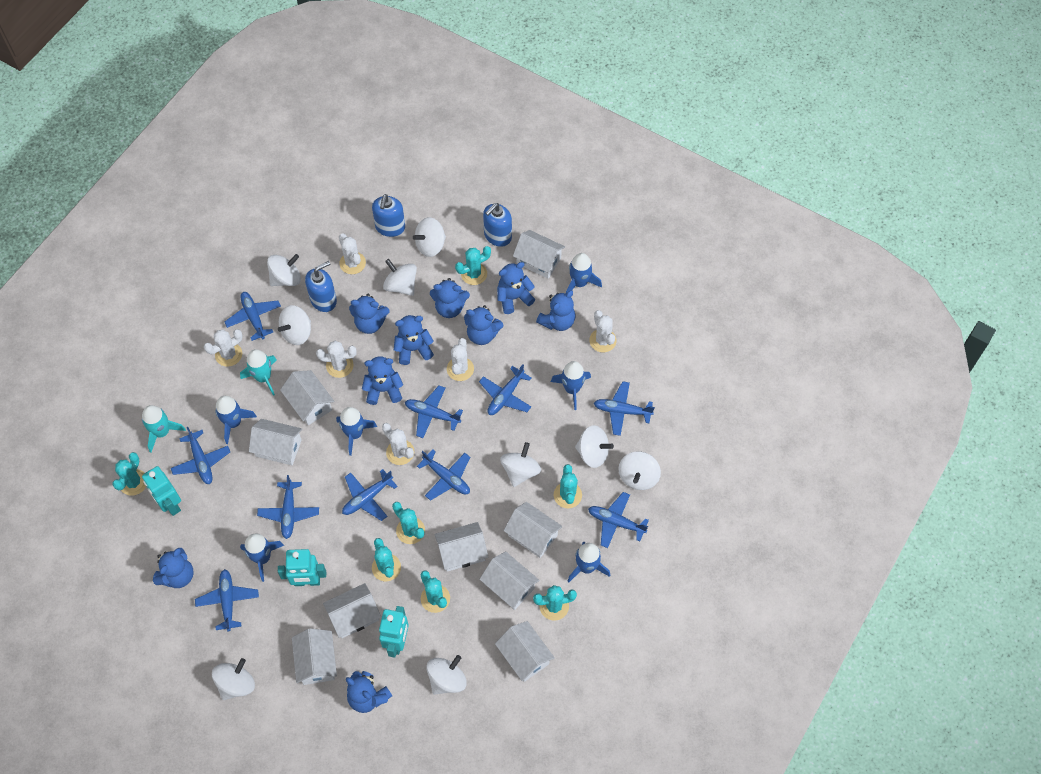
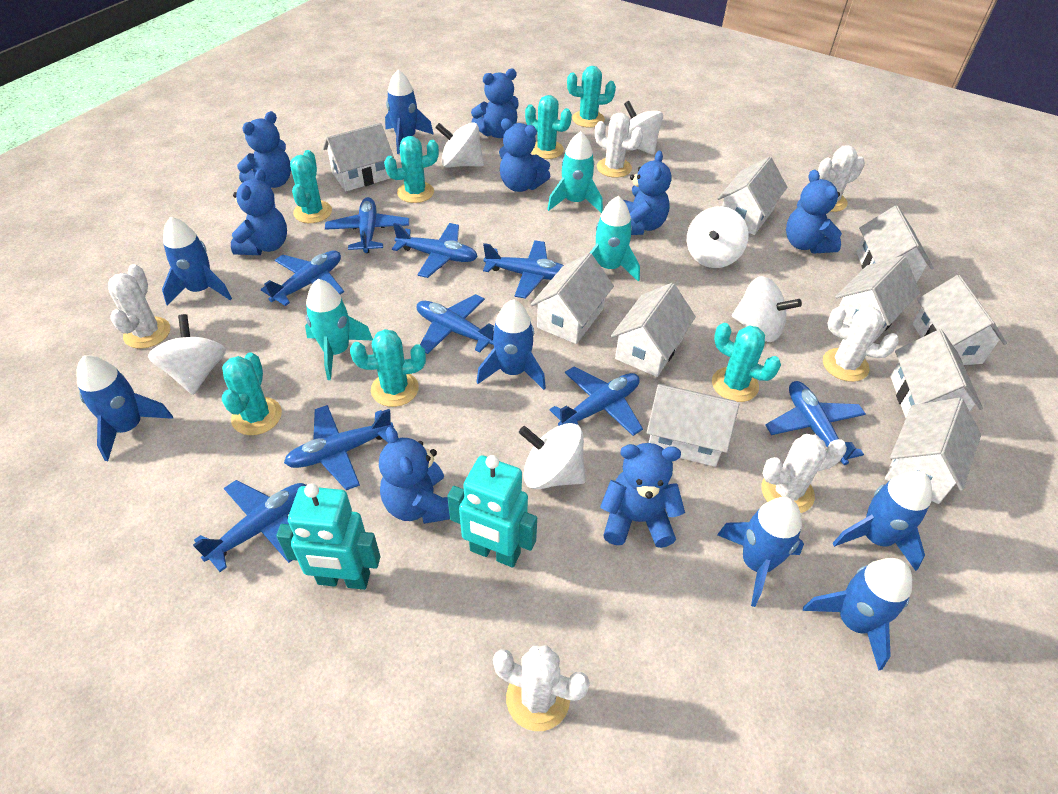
blue plane: 10 -> 9
blue rocket: 6 -> 7
blue soap dispenser: 3 -> 0
blue teddy bear: 9 -> 8
turquoise robot: 3 -> 2
turquoise rocket: 2 -> 3
white house: 9 -> 10
white spinning top: 9 -> 6

